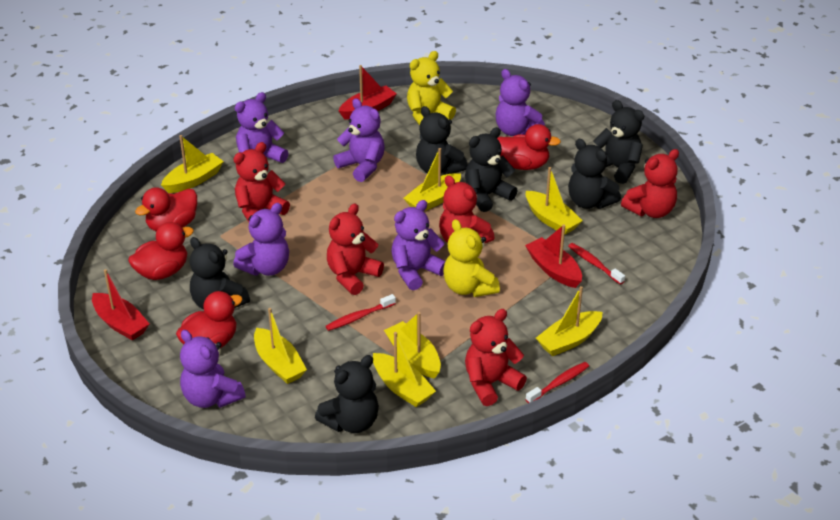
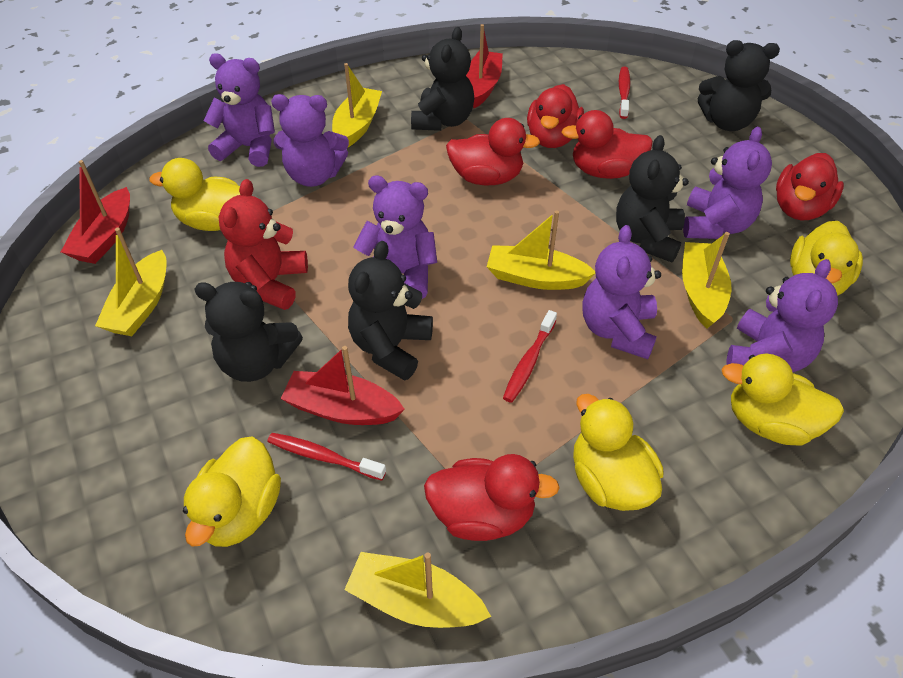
black teddy bear: 6 -> 5
red duck: 4 -> 5
red teddy bear: 5 -> 1
yellow boat: 7 -> 5
yellow duck: 0 -> 5
yellow teddy bear: 2 -> 0

